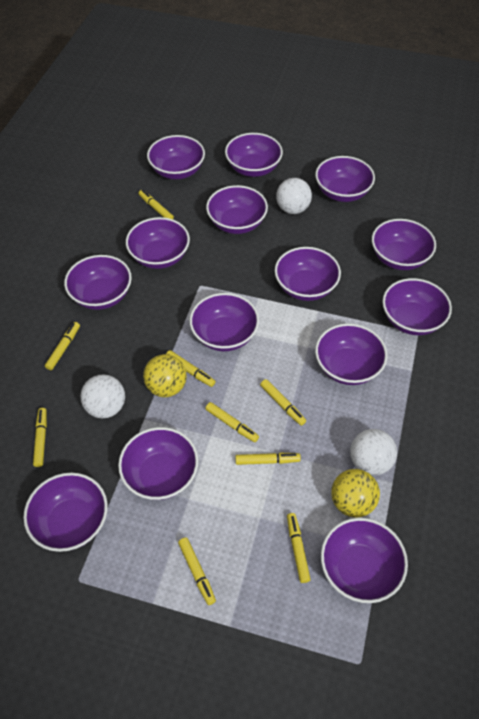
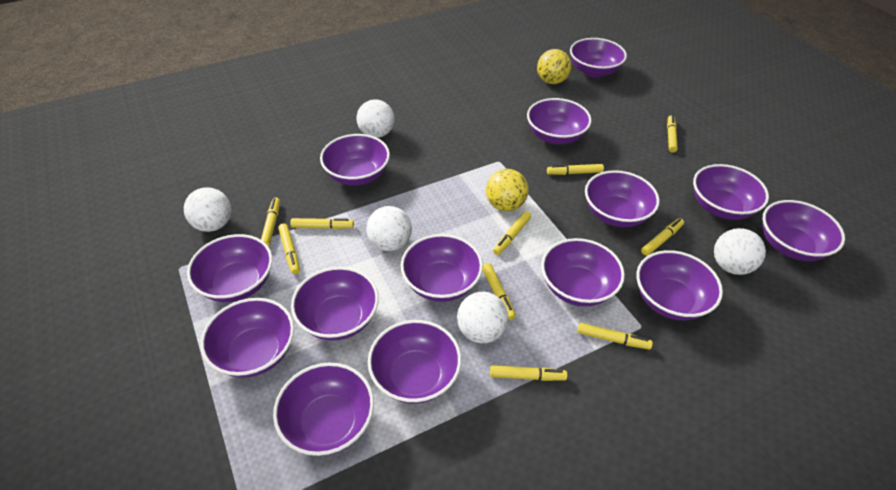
white ball: 3 -> 5
yellow marker: 9 -> 10

